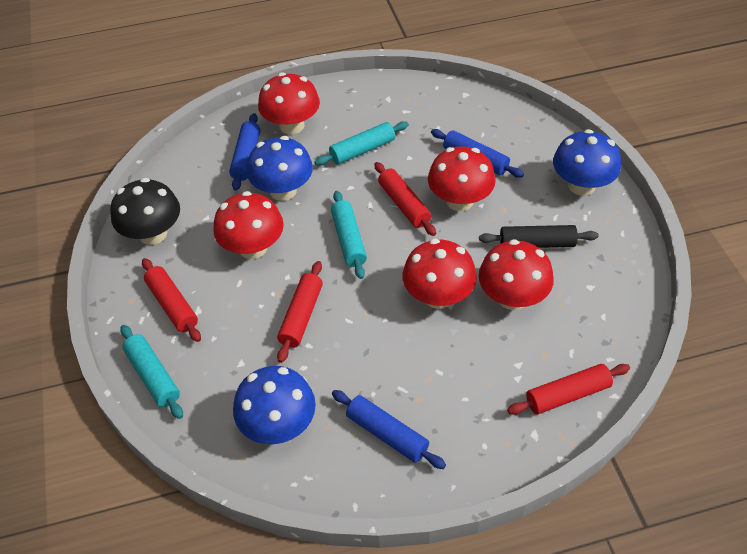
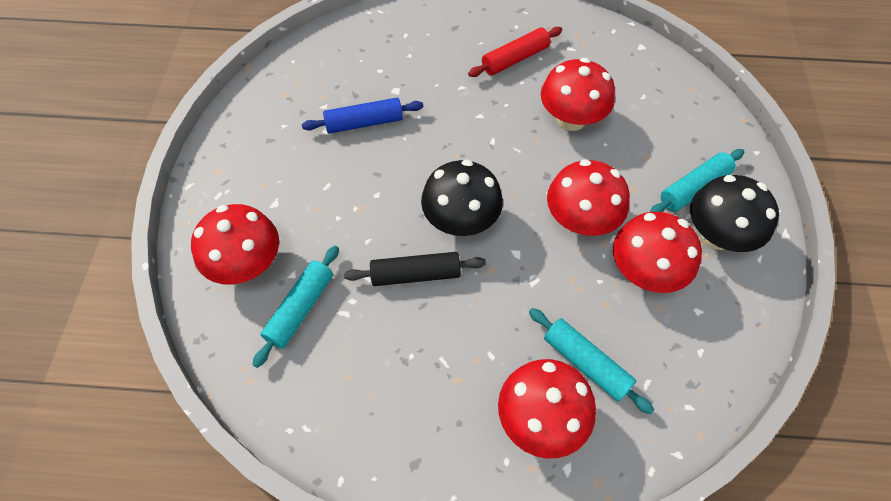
black mushroom: 1 -> 2
blue mushroom: 3 -> 0
blue rolling pin: 3 -> 1
red rolling pin: 4 -> 1

